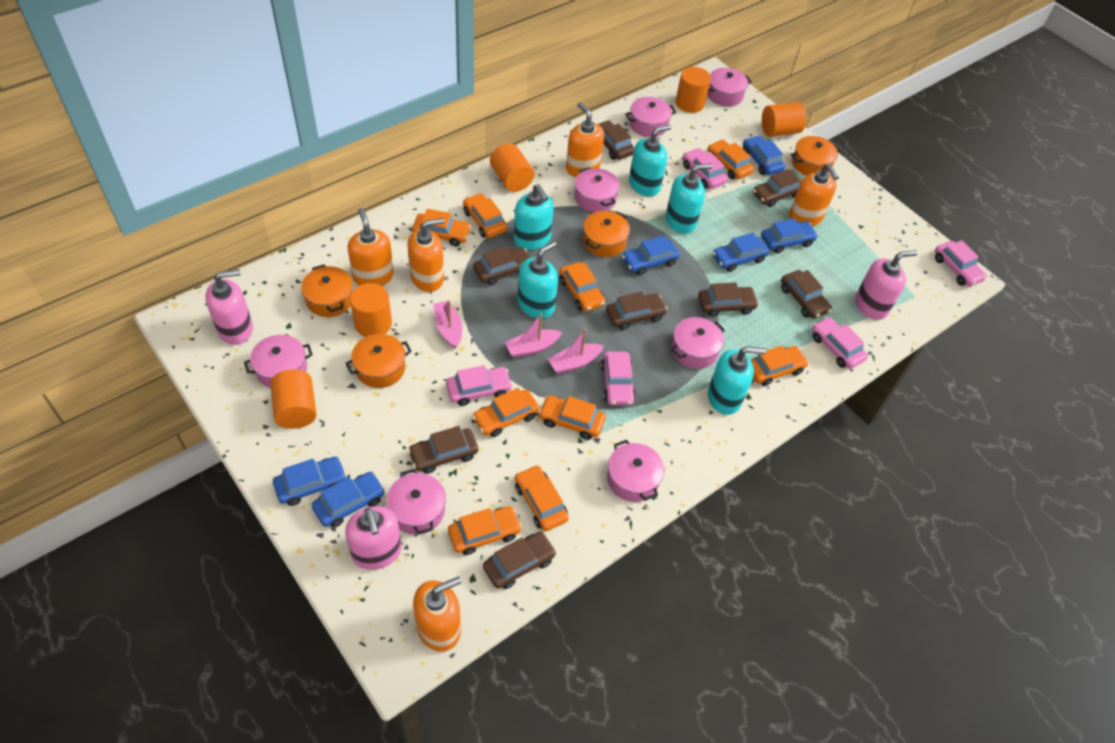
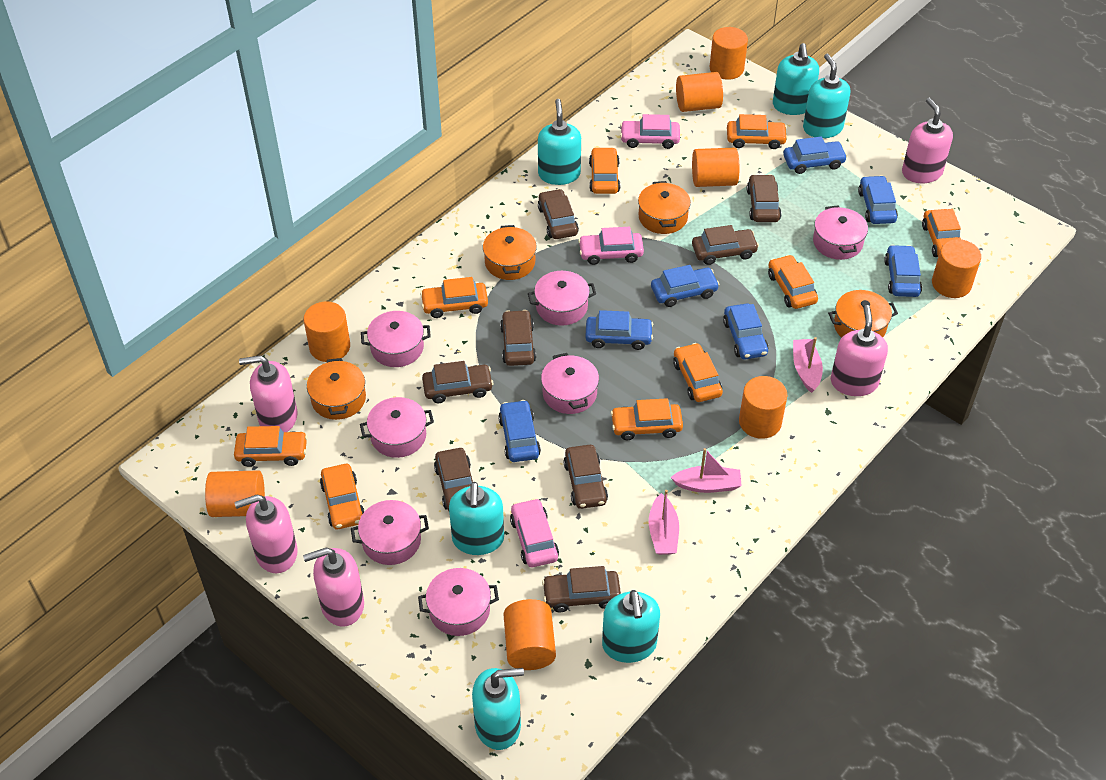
blue car: 6 -> 7
orange cylinder: 5 -> 8
orange soap dispenser: 5 -> 0
pink car: 5 -> 3
pink soap dispenser: 3 -> 5
turquoise soap dispenser: 5 -> 6

